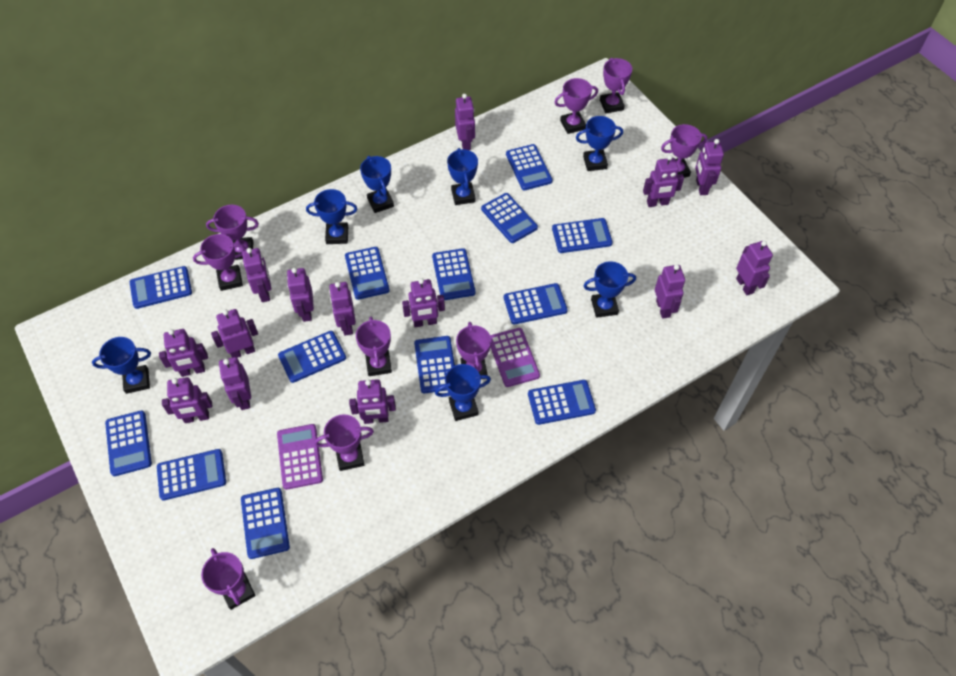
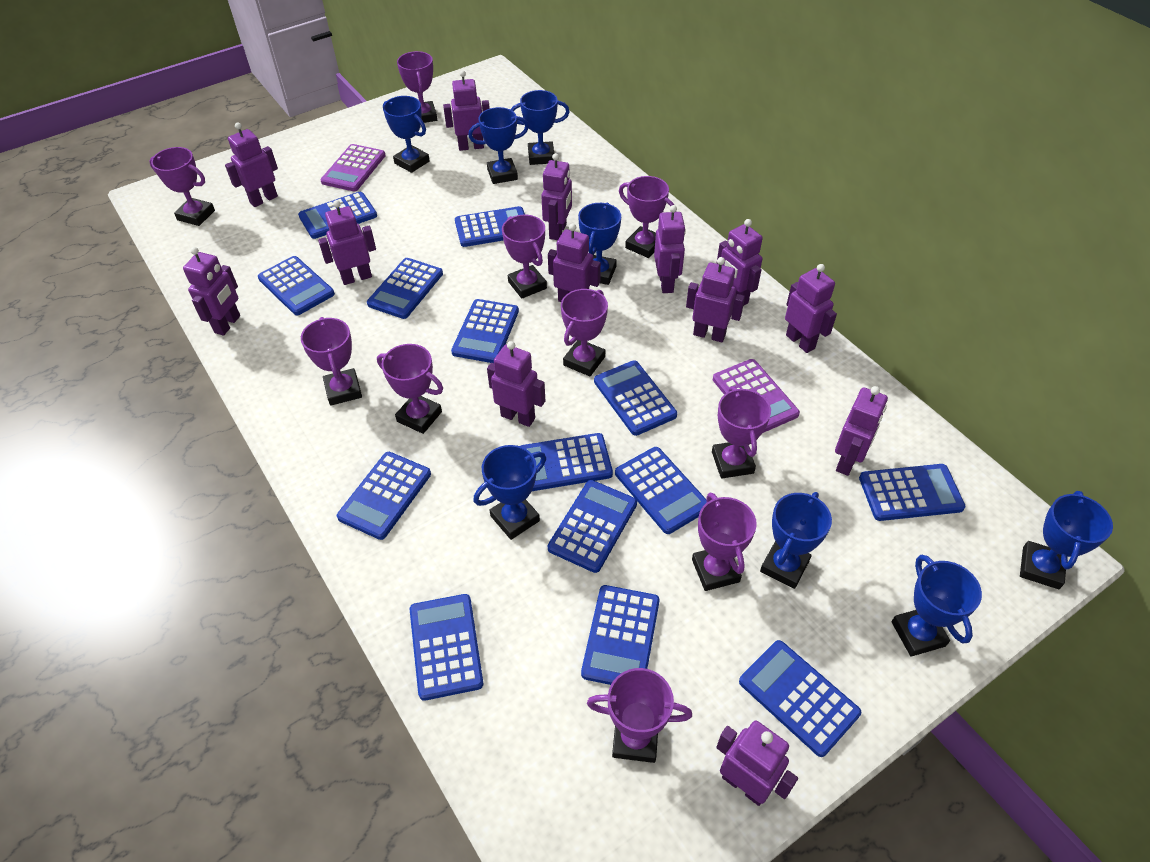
blue calculator: 13 -> 14
blue trophy: 7 -> 8
purple robot: 14 -> 13
purple trophy: 9 -> 10

